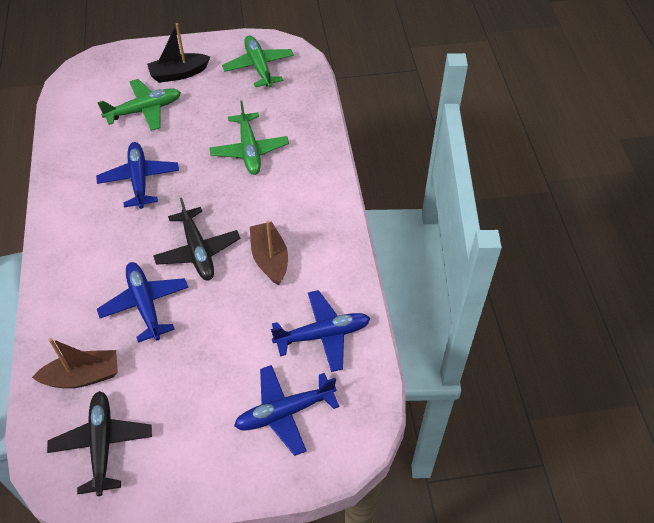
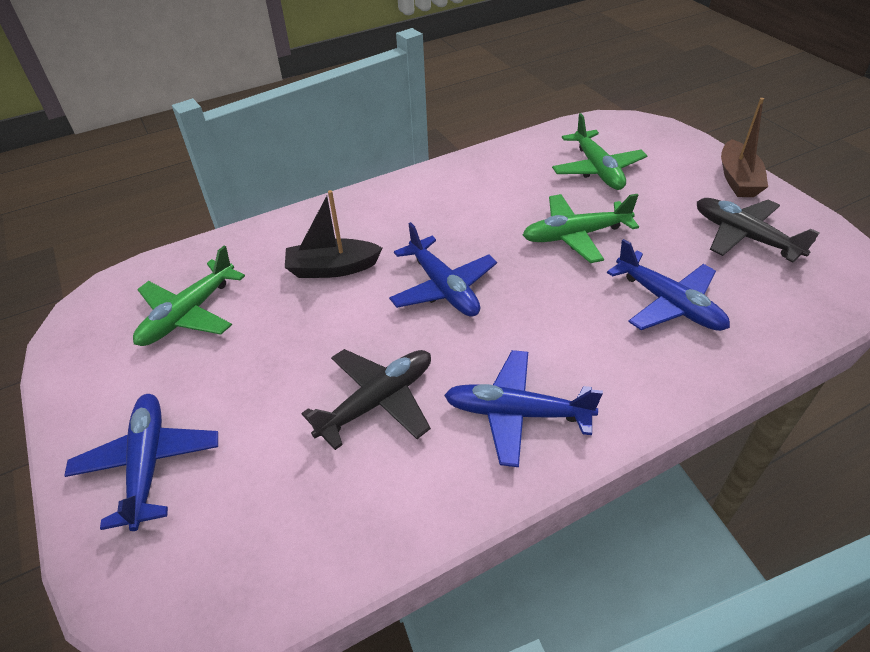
brown boat: 2 -> 1

